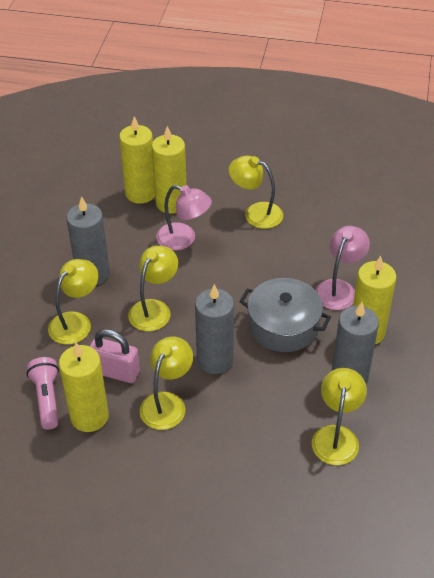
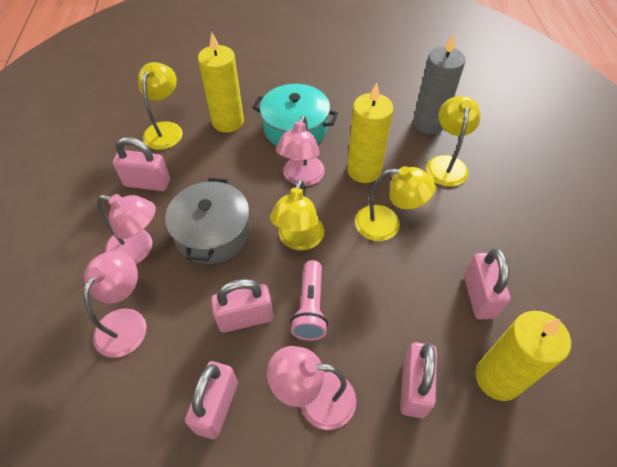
grey candle: 3 -> 1
pink lamp: 2 -> 4
pink padlock: 1 -> 5
turquoise pot: 0 -> 1
yellow candle: 4 -> 3
yellow lamp: 5 -> 4

